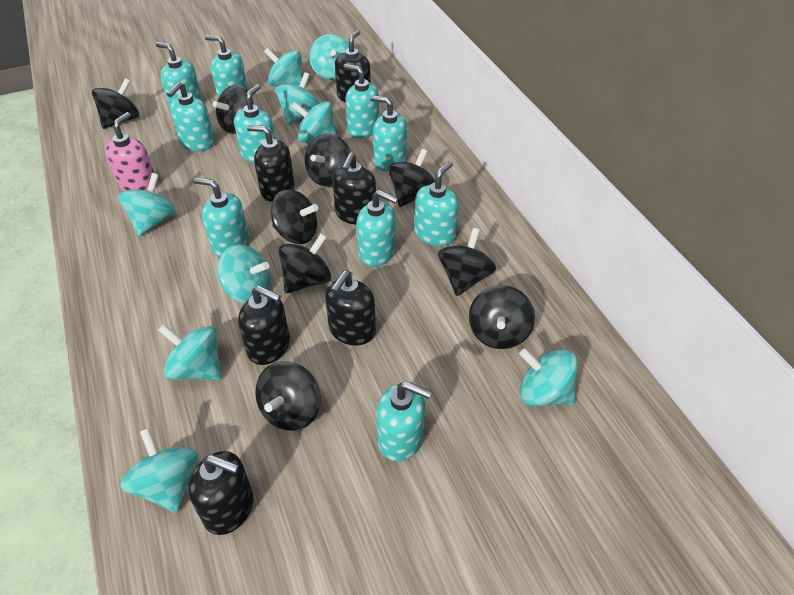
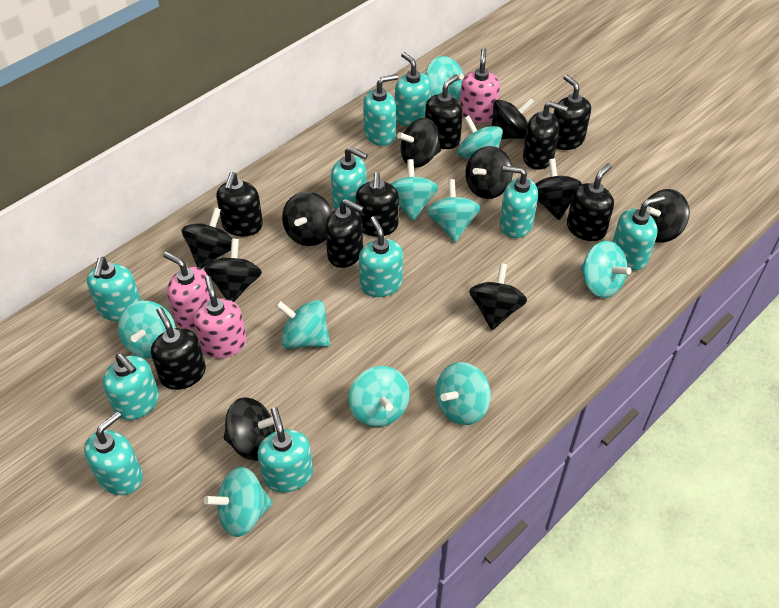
black soap dispenser: 6 -> 8
black spinning top: 9 -> 10
pink soap dispenser: 1 -> 3
turquoise spinning top: 9 -> 10

